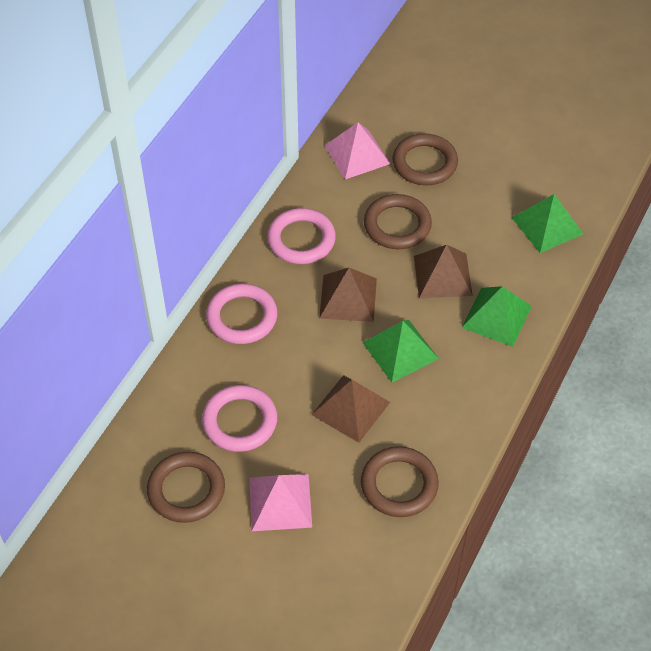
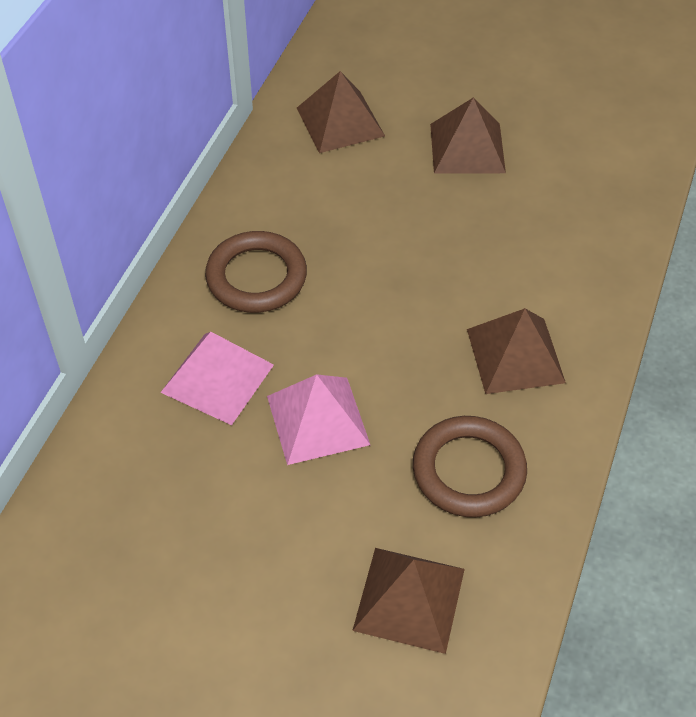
brown pyramid: 3 -> 4
brown ring: 4 -> 2
green pyramid: 3 -> 0
pink ring: 3 -> 0

